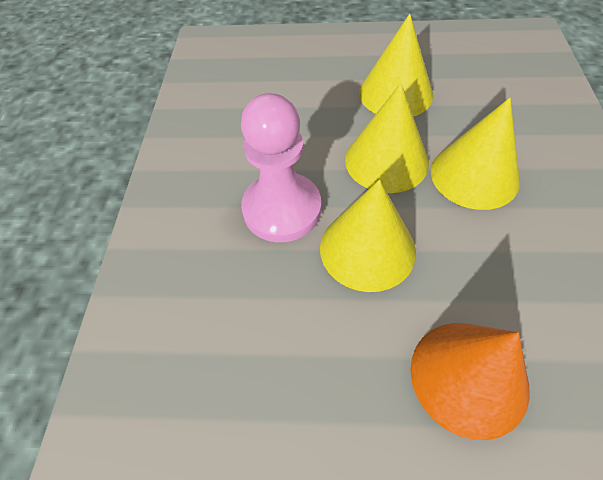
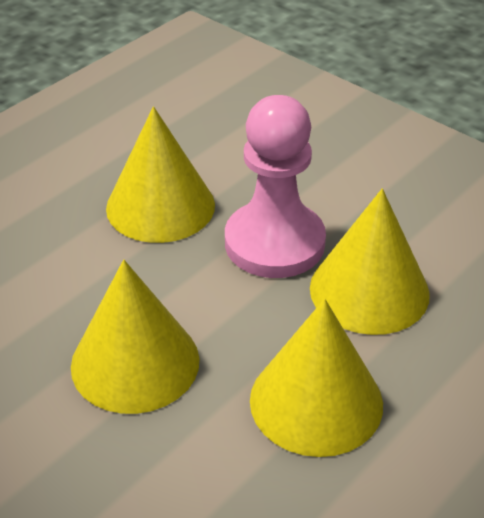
orange cone: 1 -> 0

